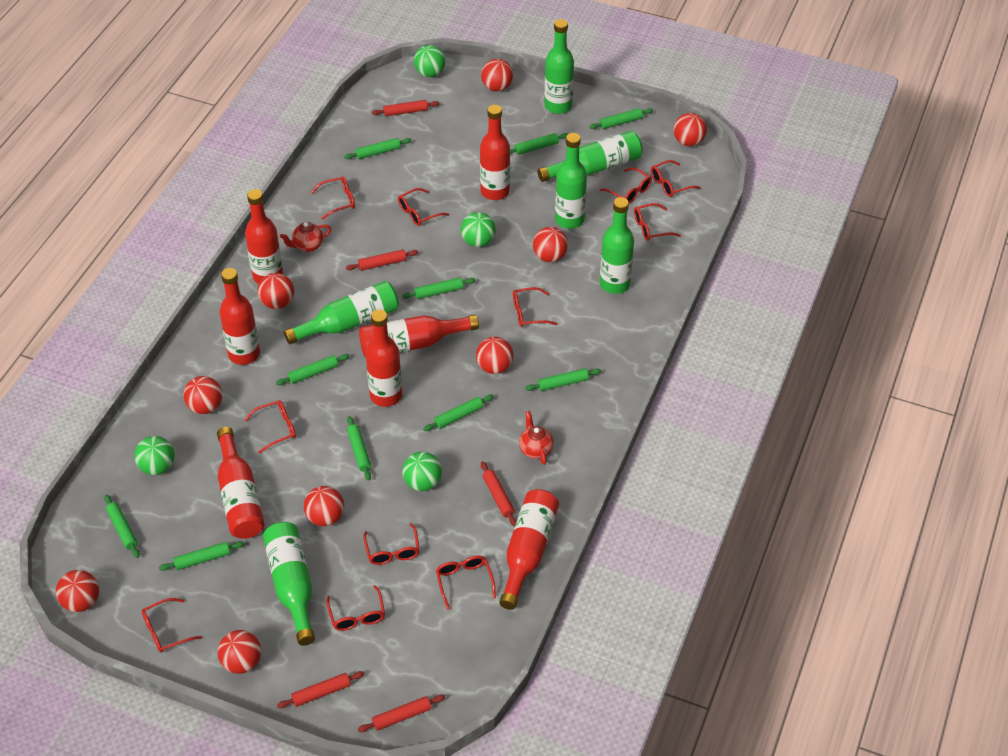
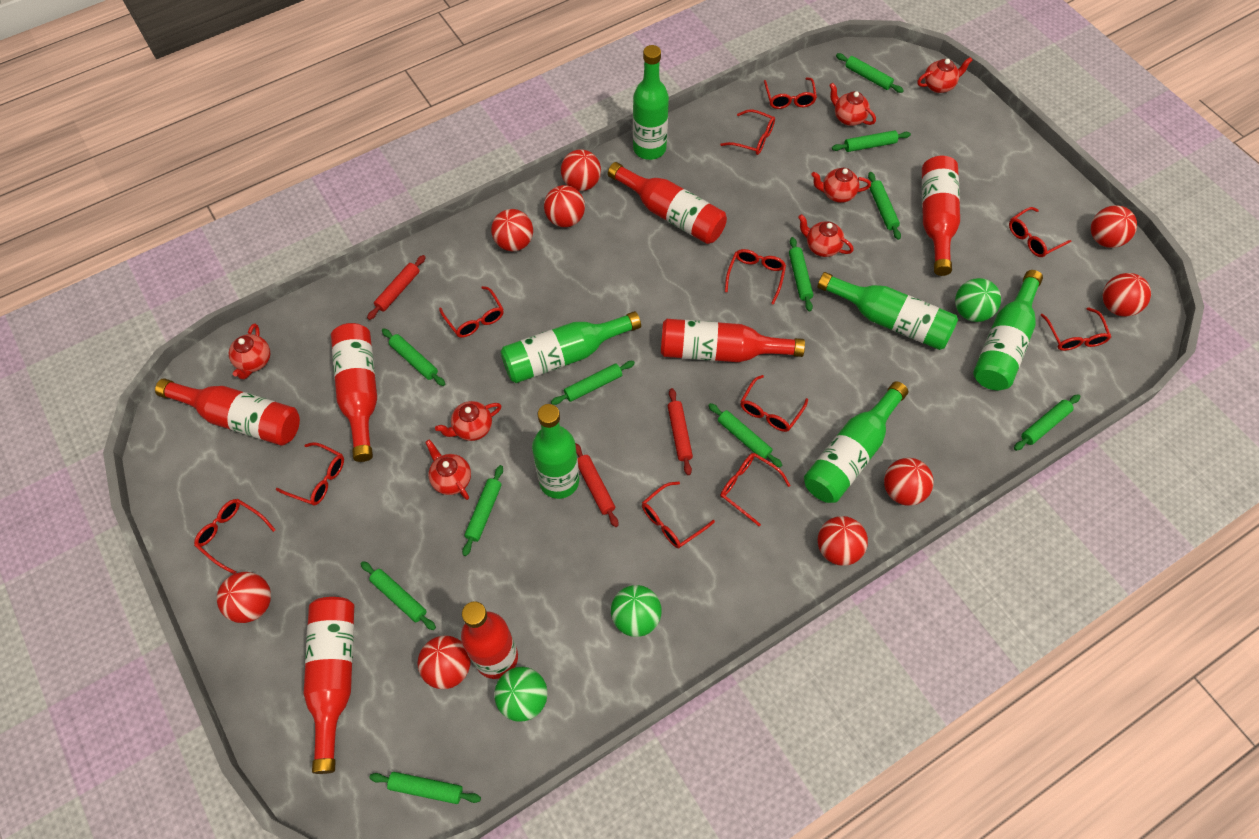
green ball: 4 -> 3
green rolling pin: 10 -> 11
red rolling pin: 5 -> 3
red teapot: 2 -> 7

